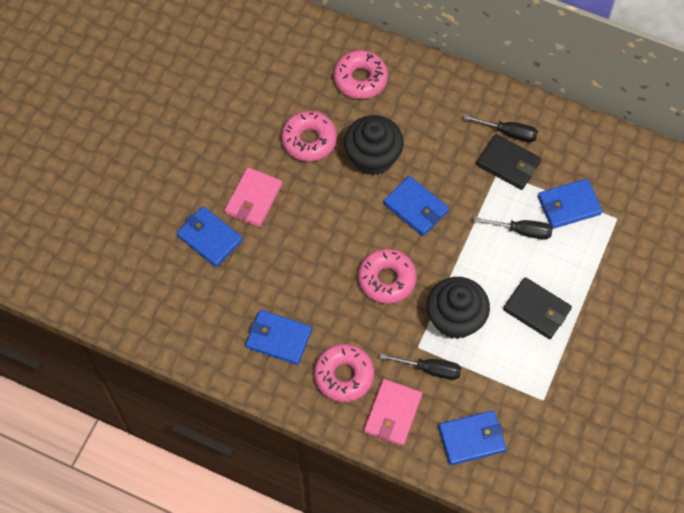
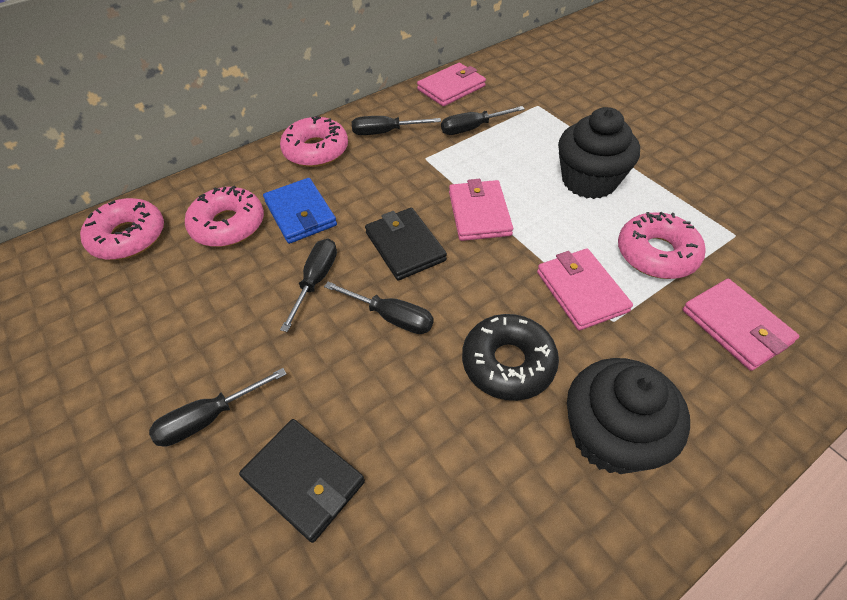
black donut: 0 -> 1
black screwdriver: 3 -> 5
blue wallet: 5 -> 1
pink wallet: 2 -> 4

